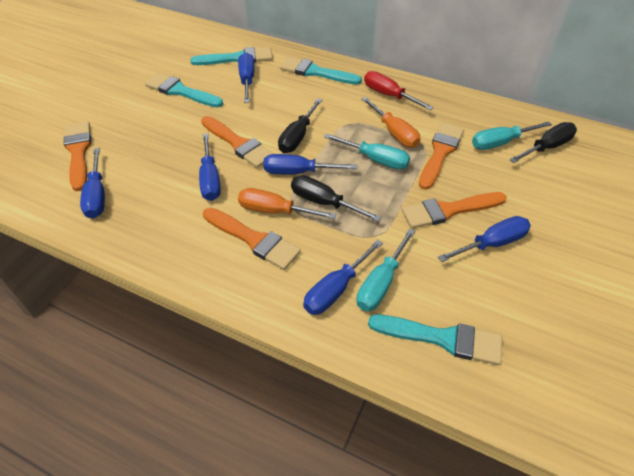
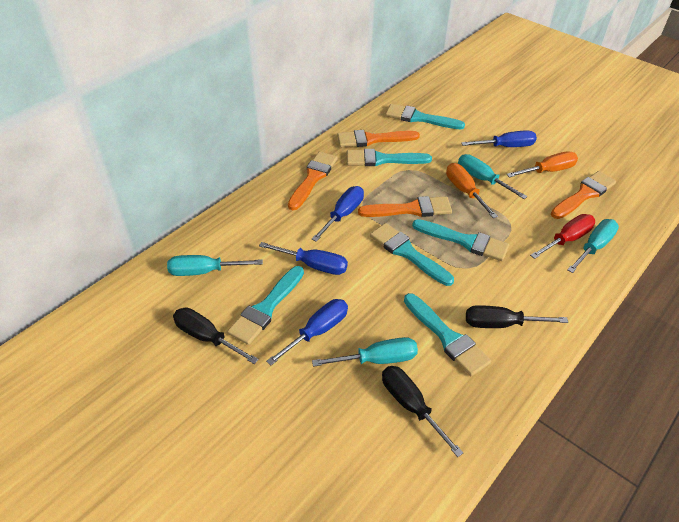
blue screwdriver: 6 -> 4
orange brush: 5 -> 4
turquoise brush: 4 -> 6
turquoise screwdriver: 3 -> 4

